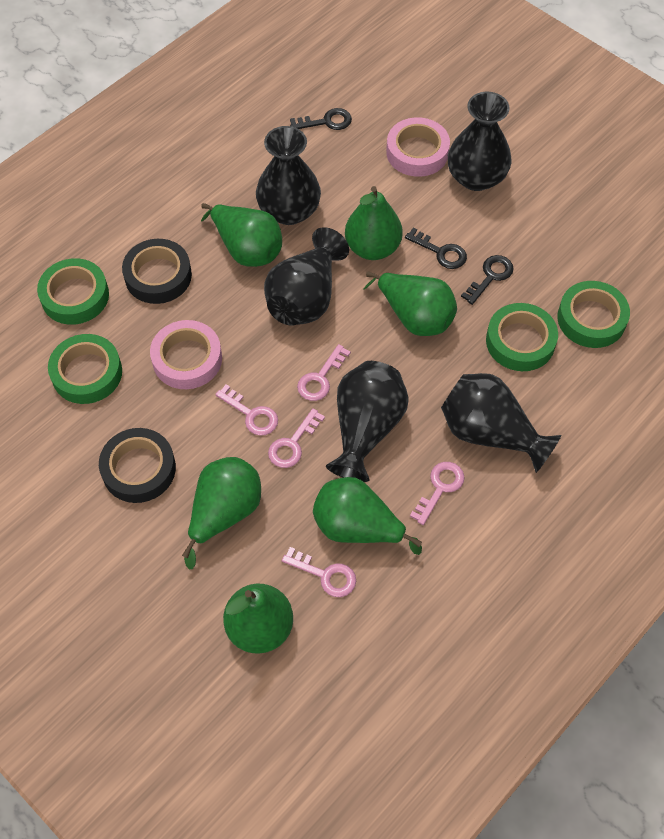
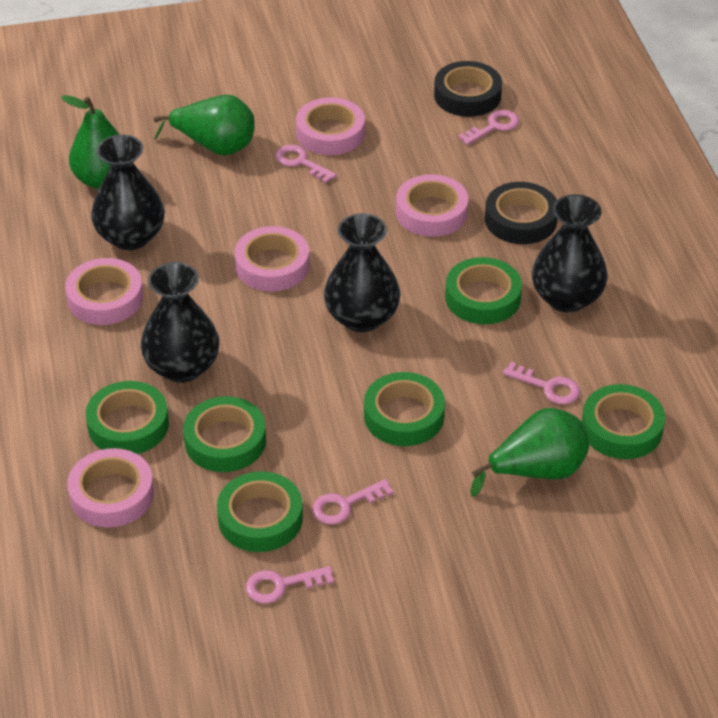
black key: 3 -> 0
black vase: 5 -> 4
green pear: 6 -> 3
green tape: 4 -> 6
pink tape: 2 -> 5

